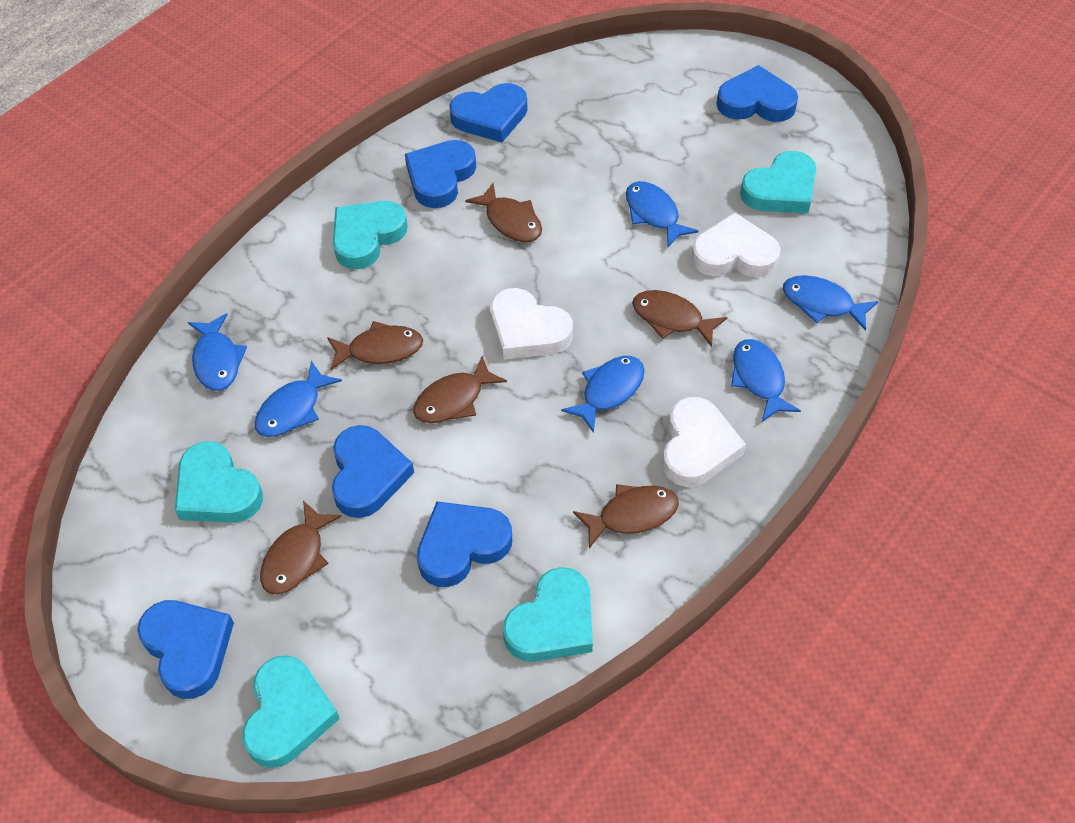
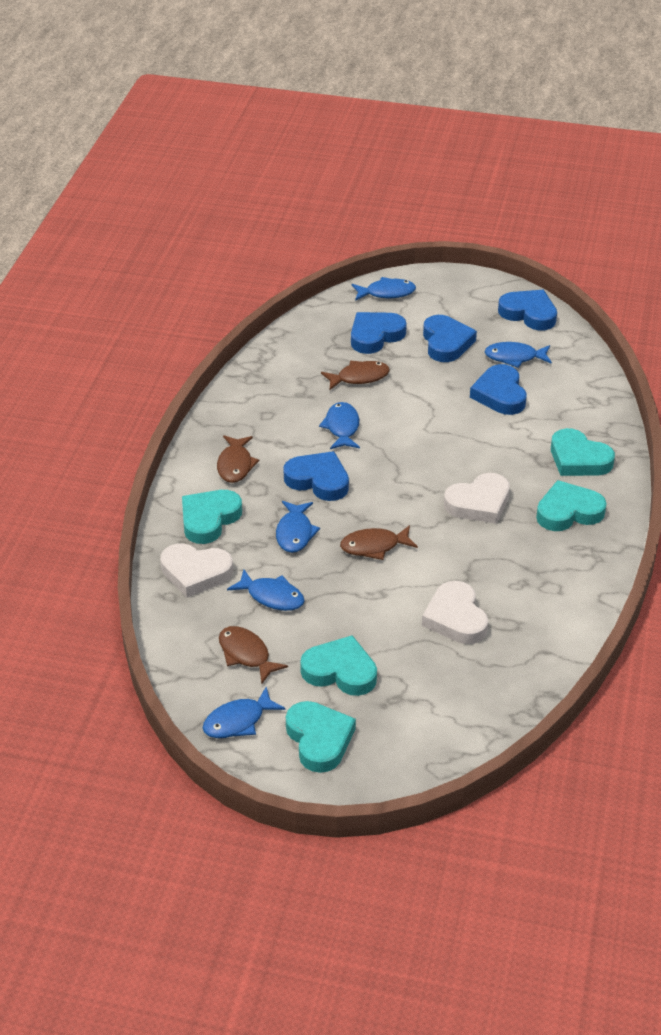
blue heart: 6 -> 5
brown fish: 6 -> 4

